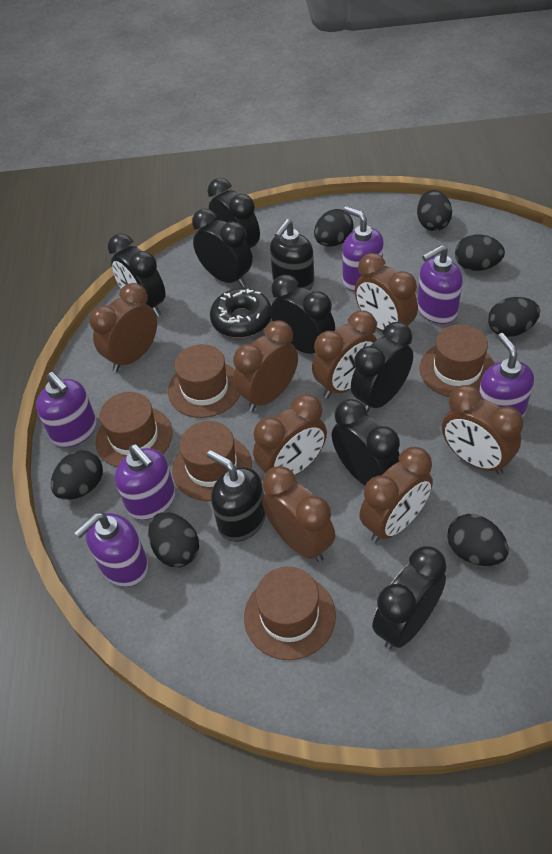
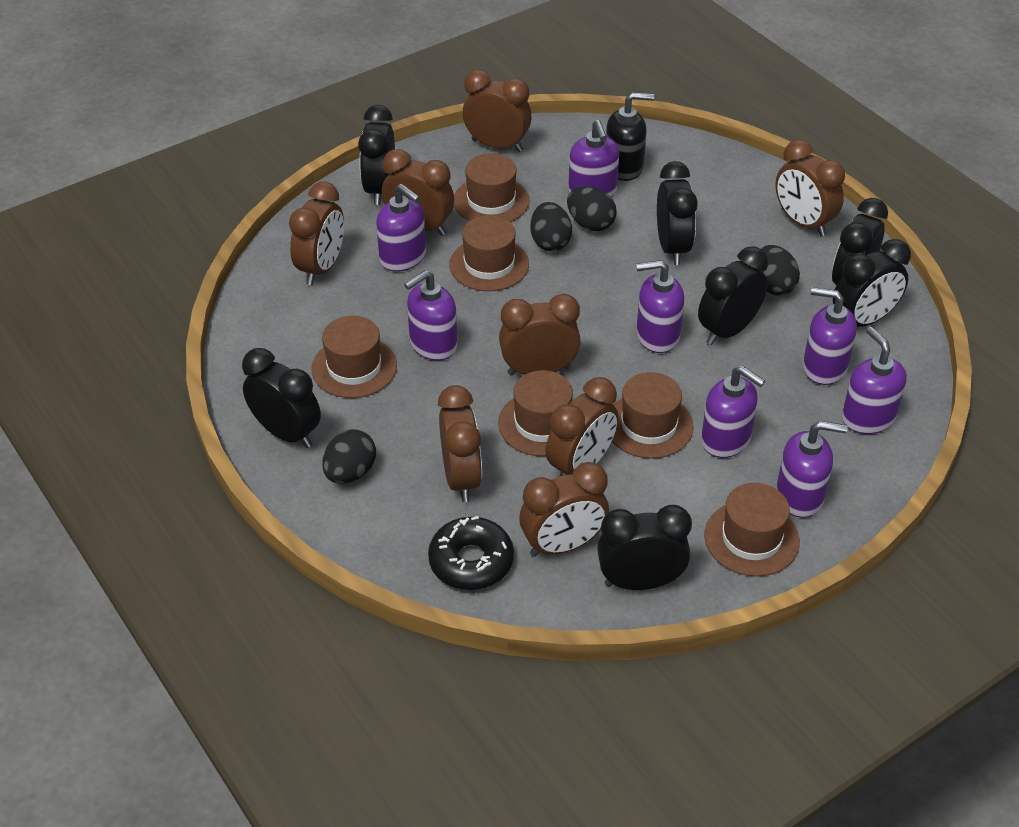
black egg: 7 -> 4
black soap dispenser: 2 -> 1
brown hat: 5 -> 6
purple soap dispenser: 6 -> 8

